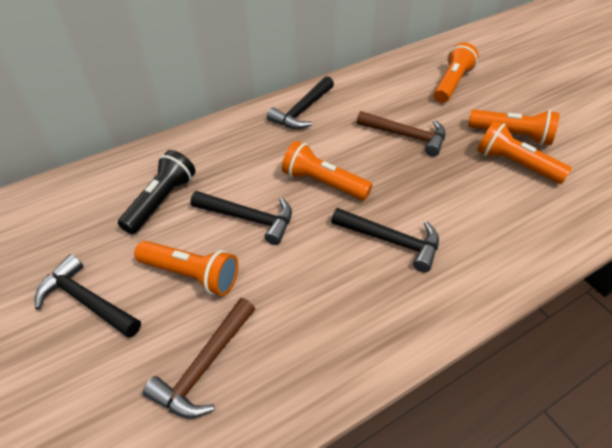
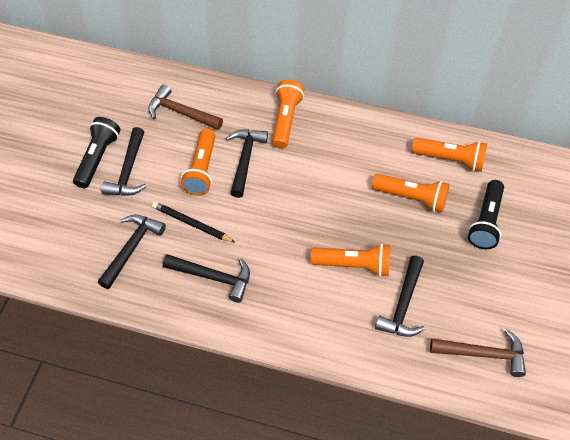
black flashlight: 1 -> 2
black hammer: 4 -> 5
black pencil: 0 -> 1

